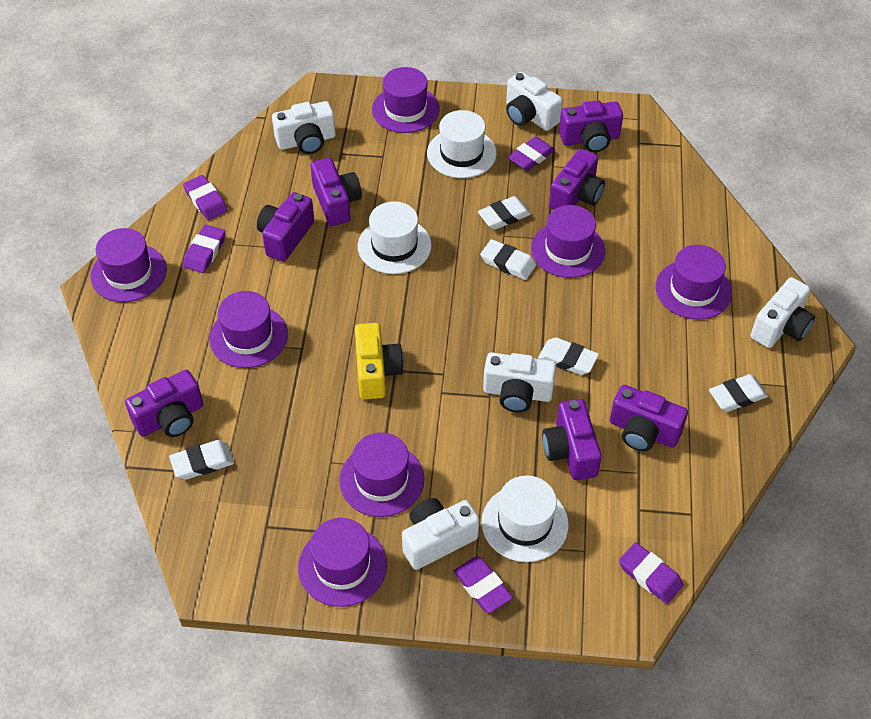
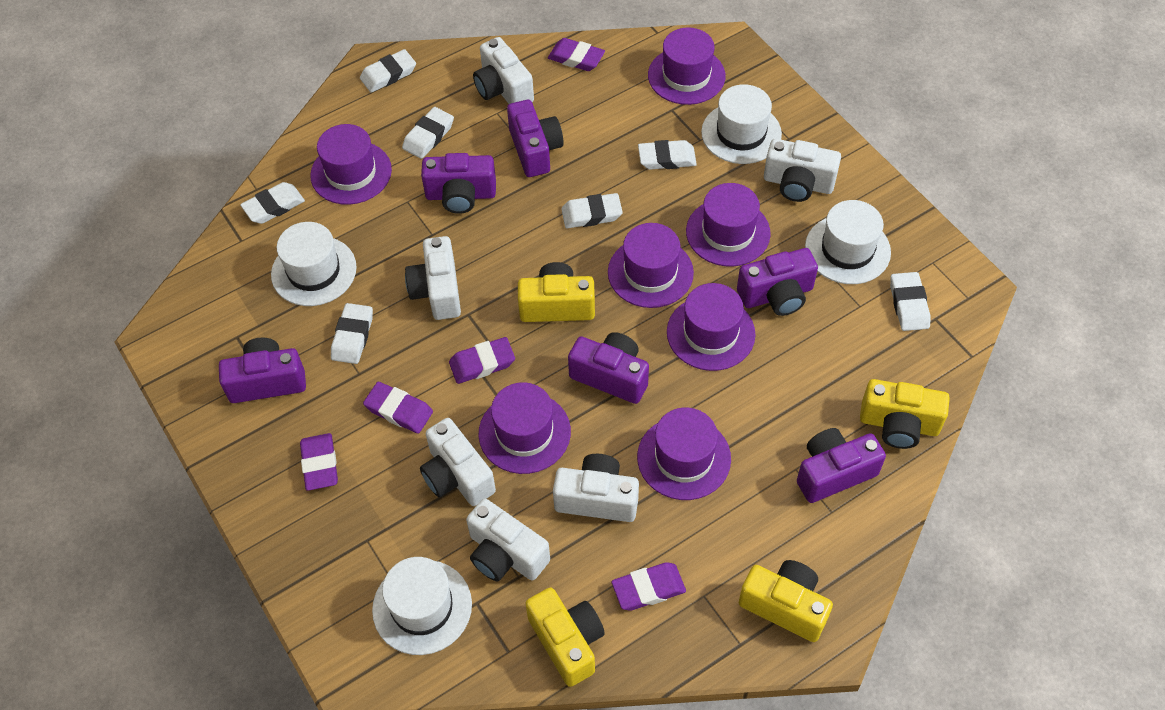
purple camera: 7 -> 6
white camera: 5 -> 6
white eraser: 5 -> 7
white hat: 3 -> 4
yellow camera: 1 -> 4

